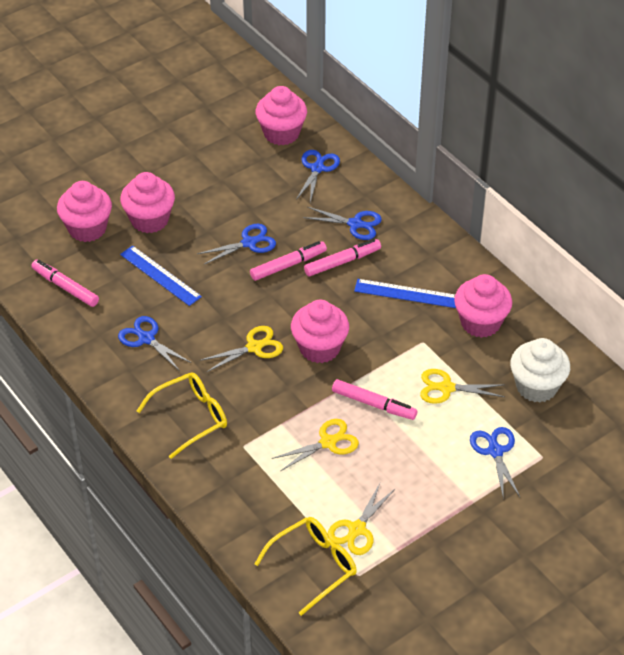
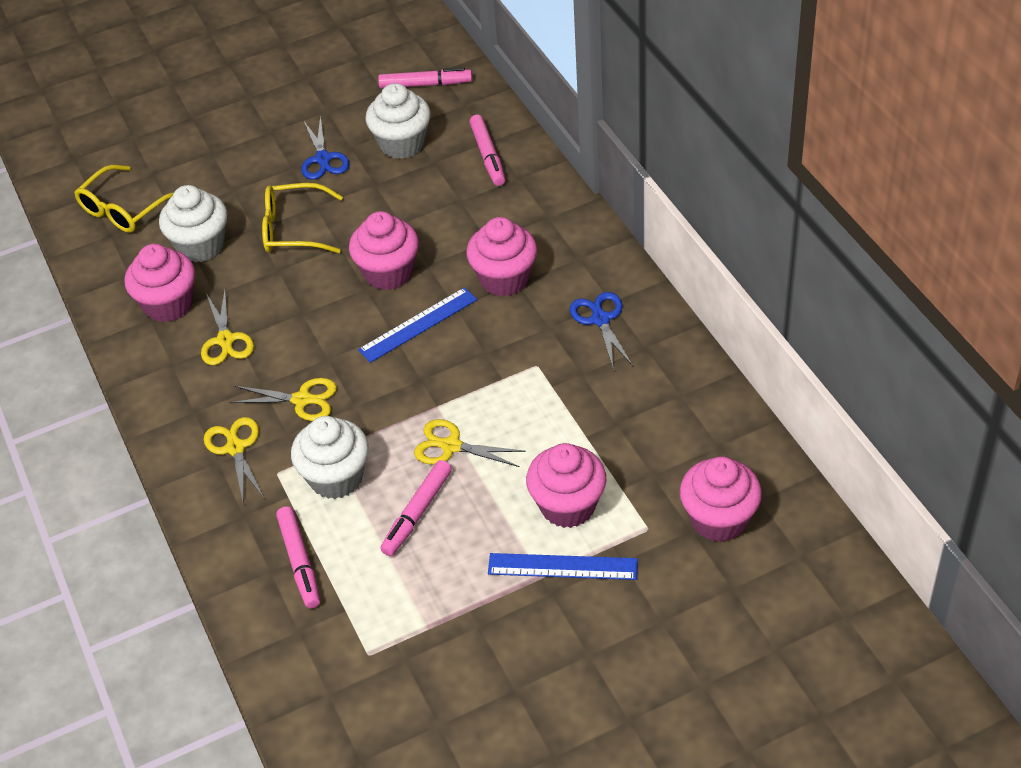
blue scissors: 5 -> 2
white cupcake: 1 -> 3

